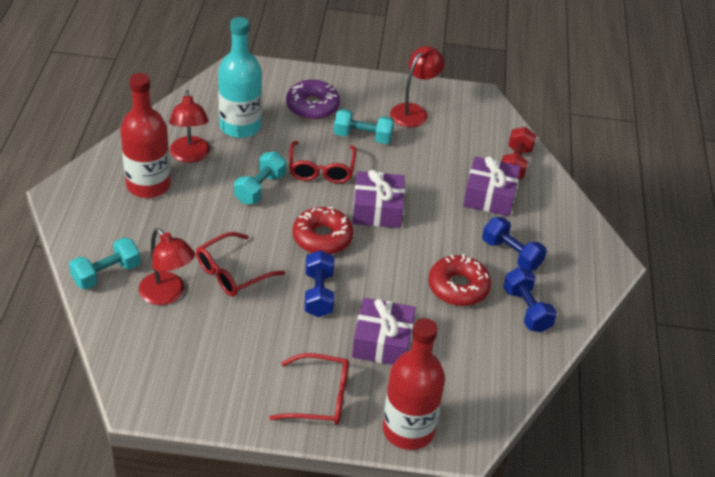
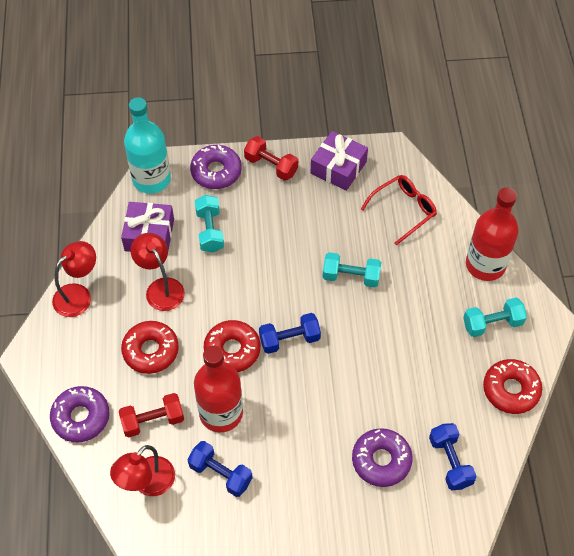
purple donut: 1 -> 3
purple gift: 3 -> 2
red donut: 2 -> 3
red dumbbell: 1 -> 2
red glasses: 3 -> 1

